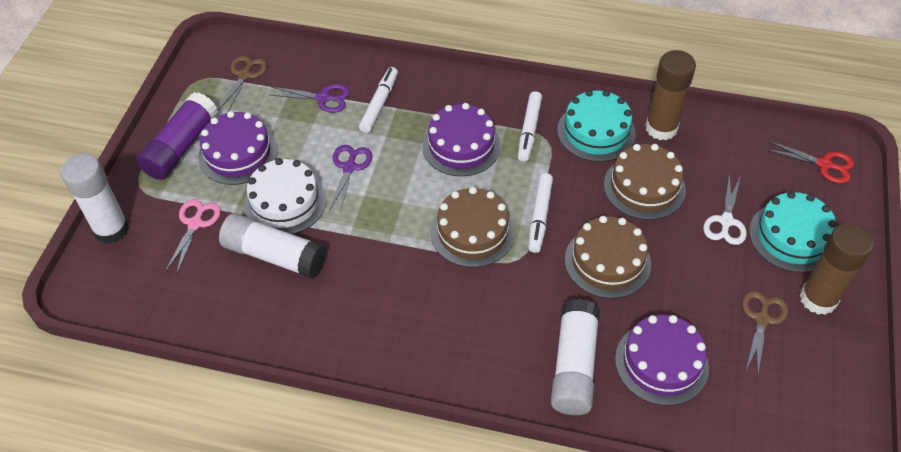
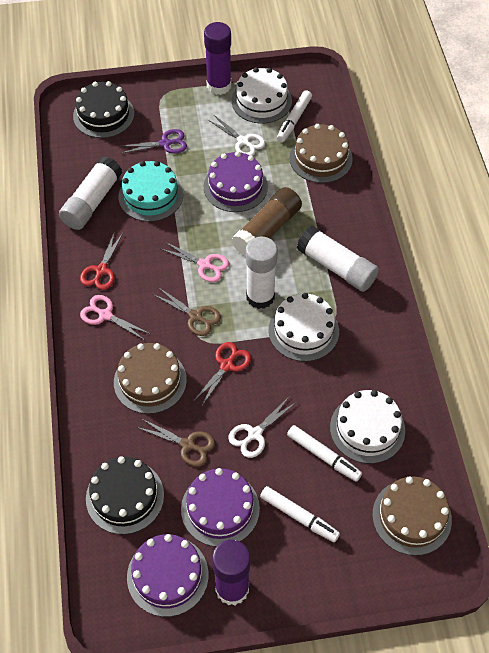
black cake: 0 -> 2
brown glue stick: 2 -> 1
pink scissors: 1 -> 2
purple glue stick: 1 -> 2
purple scissors: 2 -> 1
red scissors: 1 -> 2
turquoise cake: 2 -> 1
white cake: 1 -> 3
white scissors: 1 -> 2

